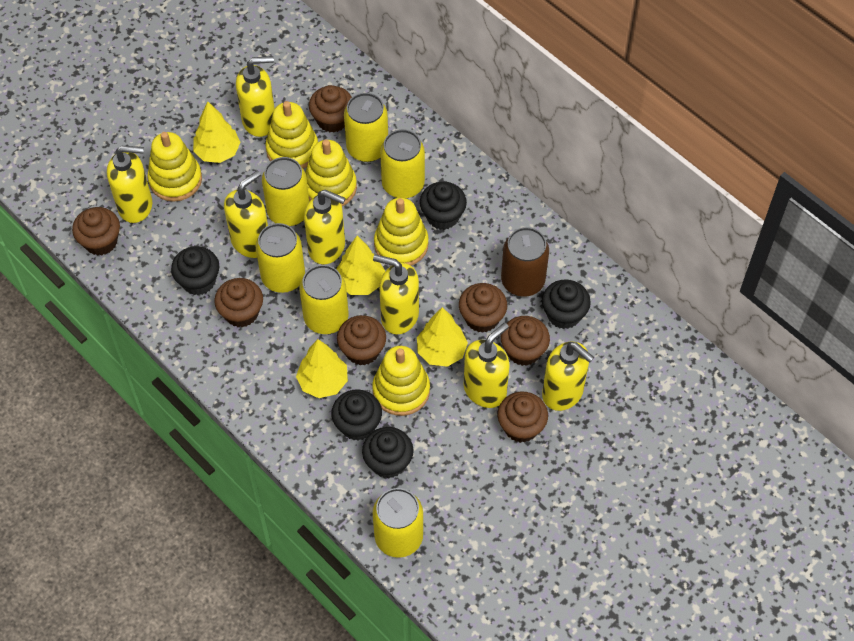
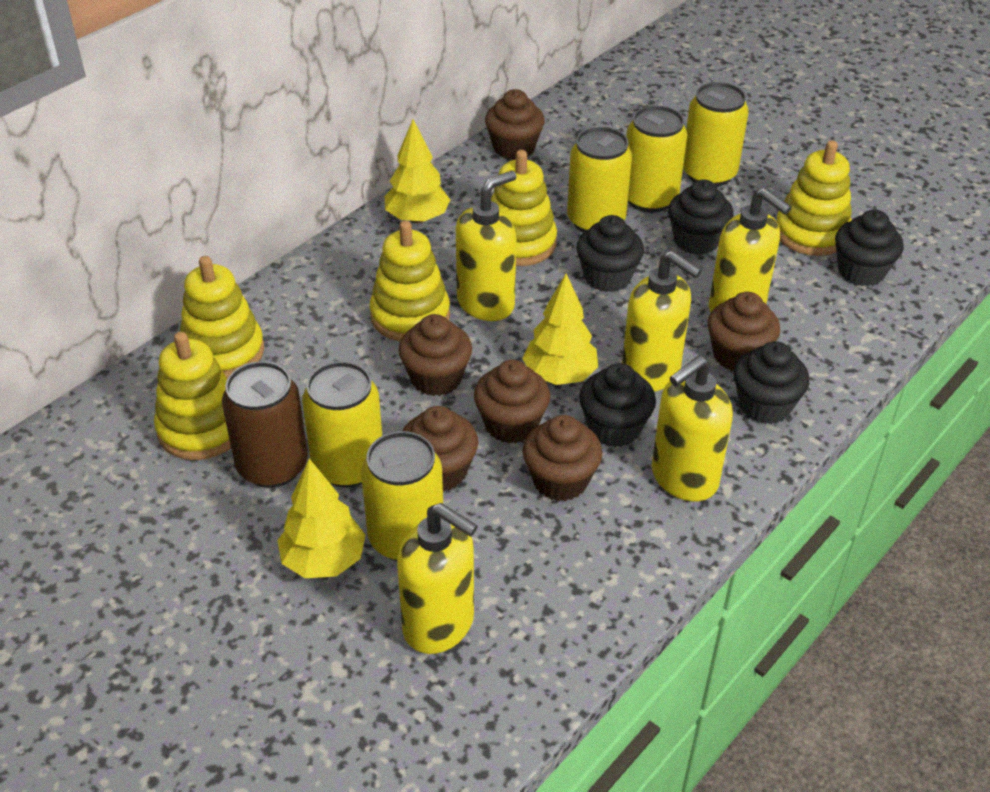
brown cupcake: 7 -> 6
yellow can: 6 -> 5
yellow soap dispenser: 7 -> 5
yellow tree: 4 -> 3

